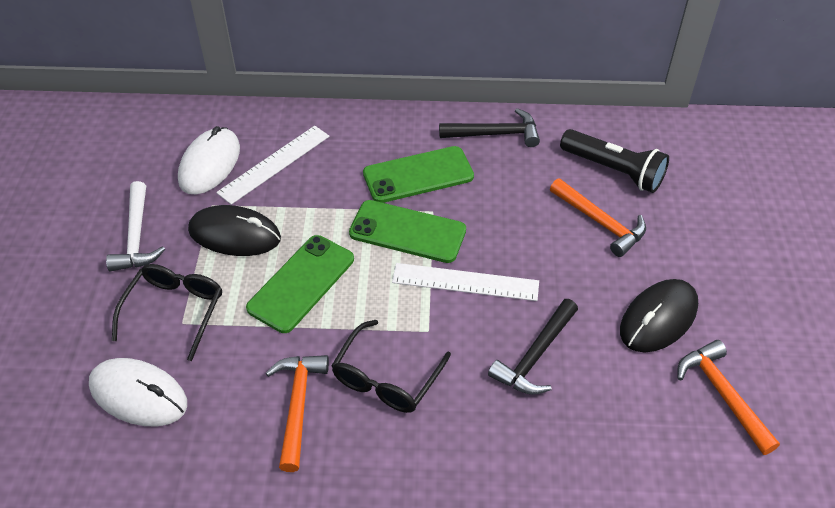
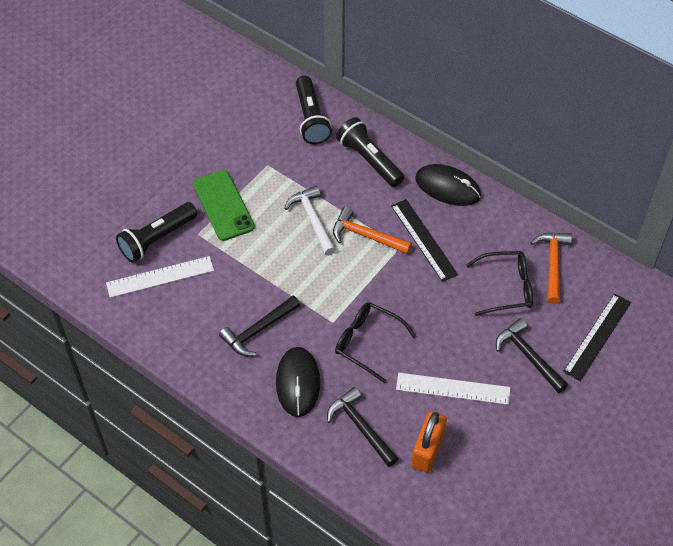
black flashlight: 1 -> 3
black hammer: 2 -> 3
black ruler: 0 -> 2
green phone: 3 -> 1
orange hammer: 3 -> 2
orange padlock: 0 -> 1
white mouse: 2 -> 0

